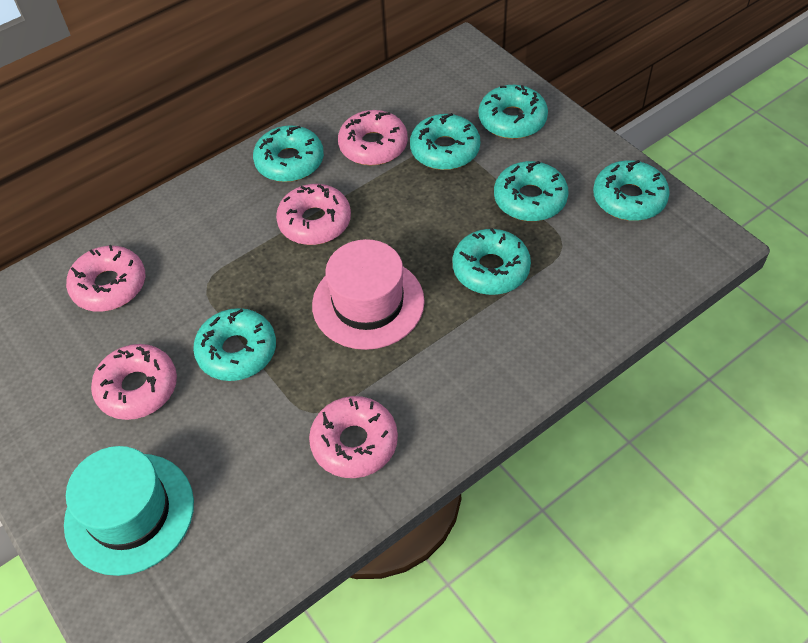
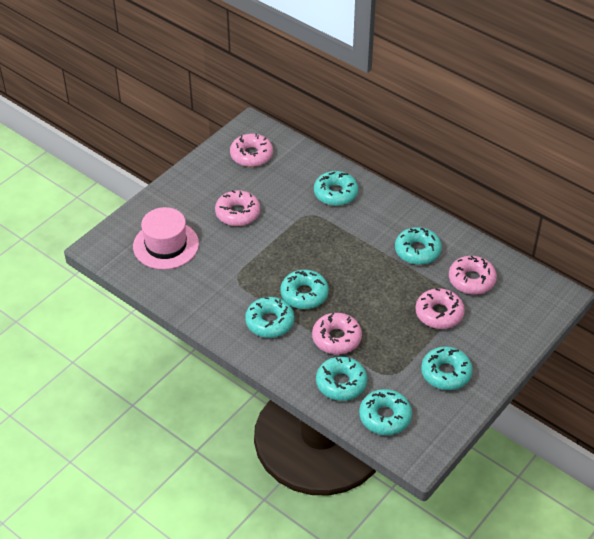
turquoise hat: 1 -> 0

